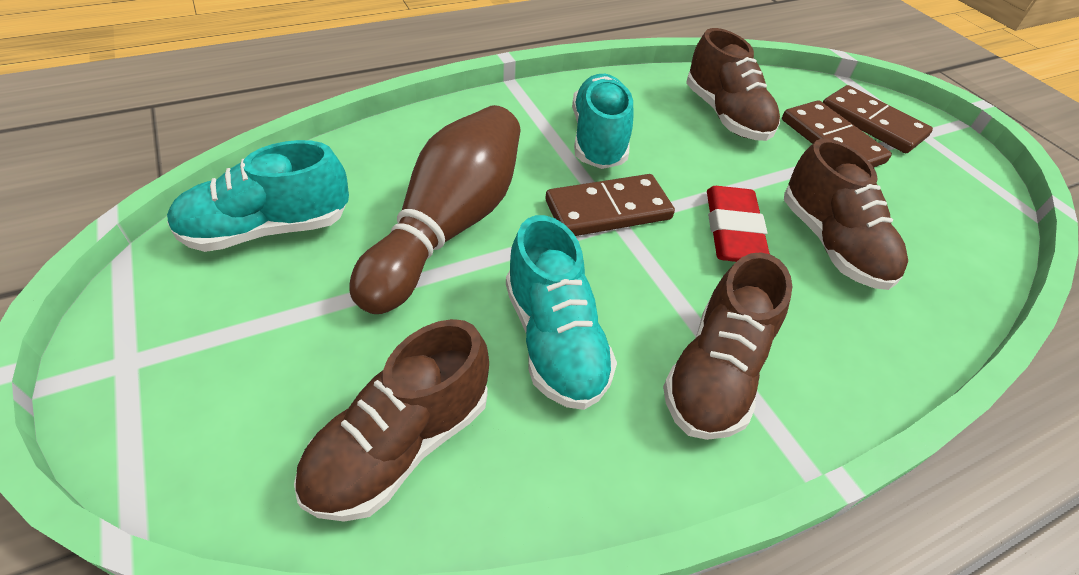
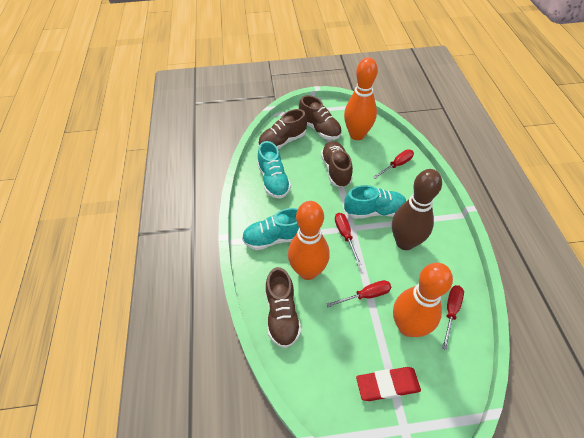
brown domino: 3 -> 0
orange bowling pin: 0 -> 3
red screwdriver: 0 -> 4

